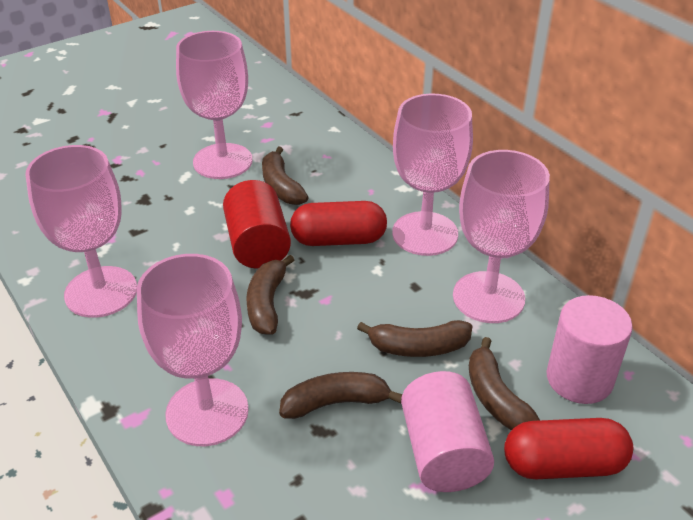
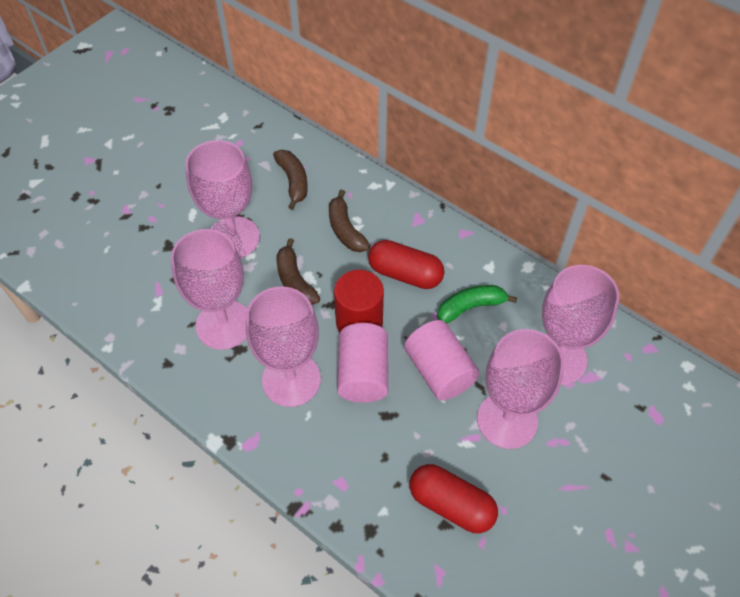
brown banana: 5 -> 3
green banana: 0 -> 1

